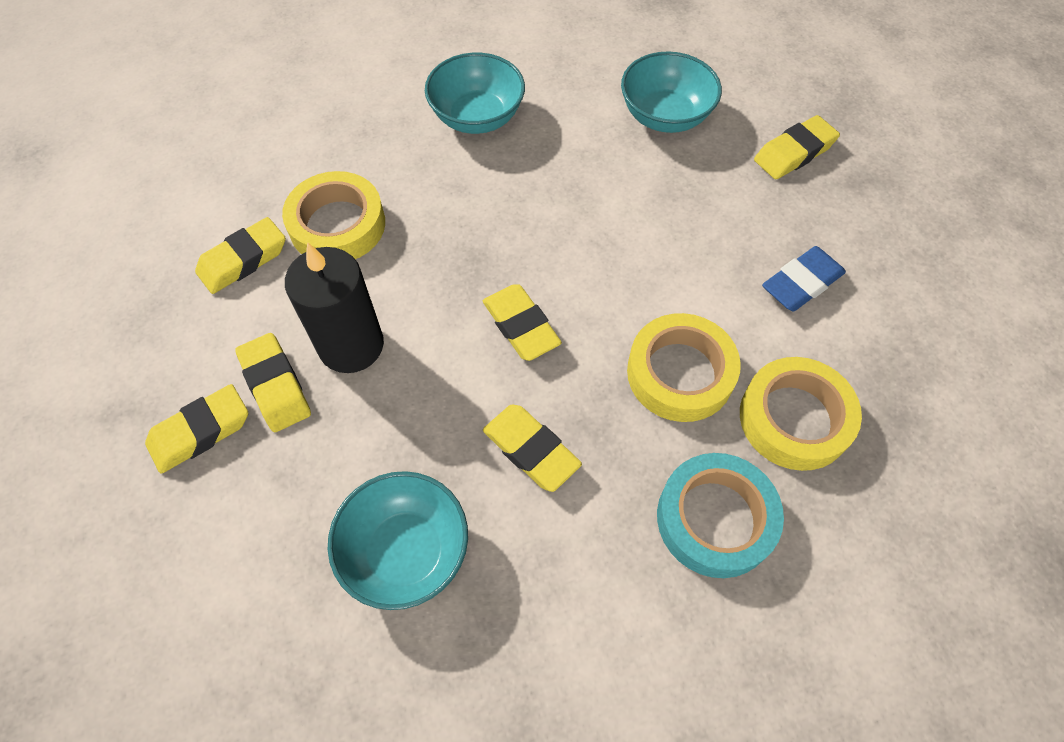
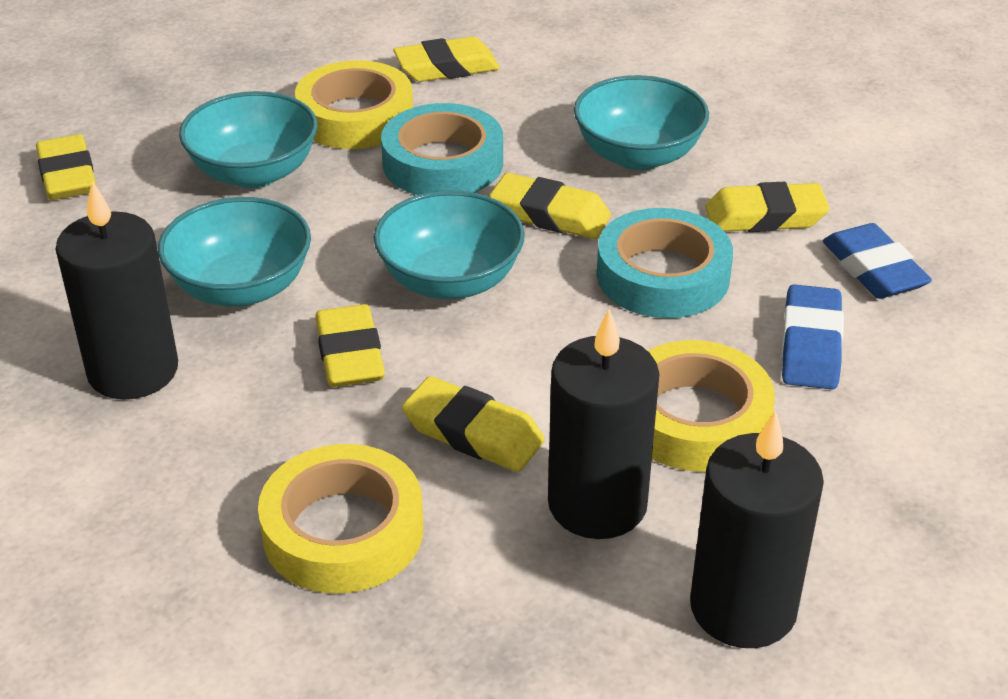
black candle: 1 -> 3
blue eraser: 1 -> 2
turquoise bowl: 3 -> 4
turquoise tape: 1 -> 2

